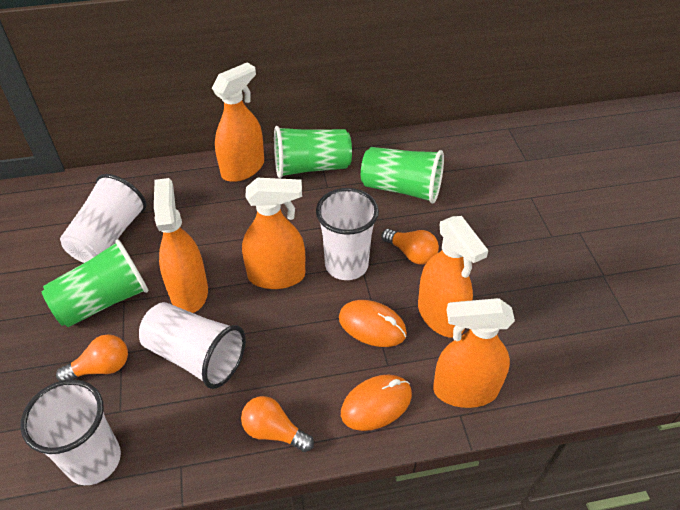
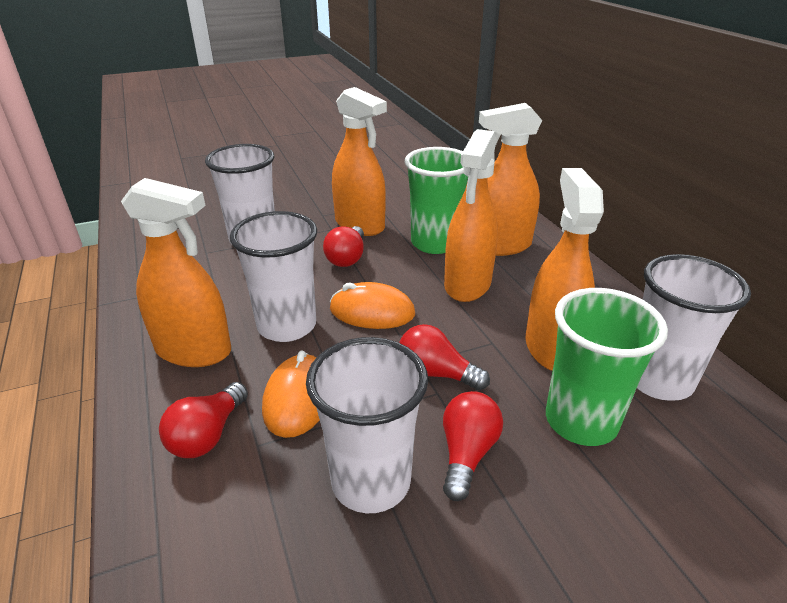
green cup: 3 -> 2
orange light bulb: 3 -> 0
red light bulb: 0 -> 4

